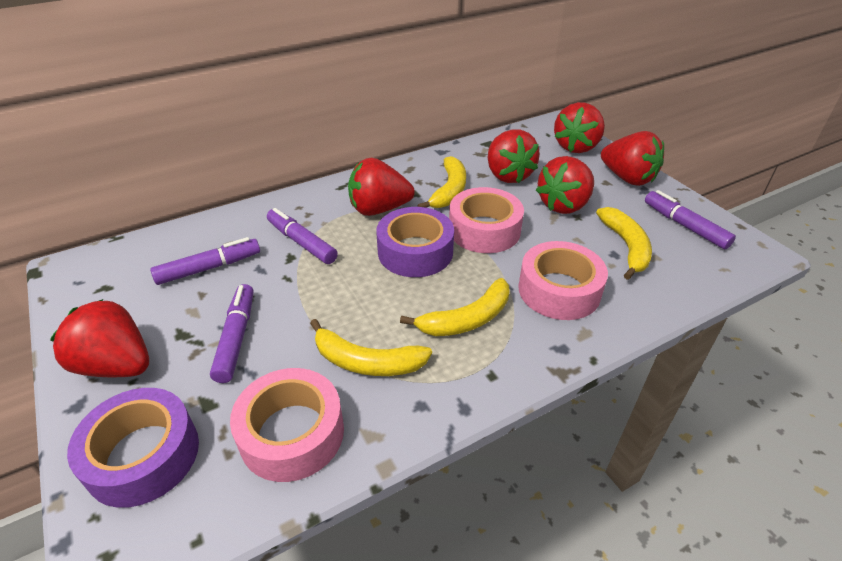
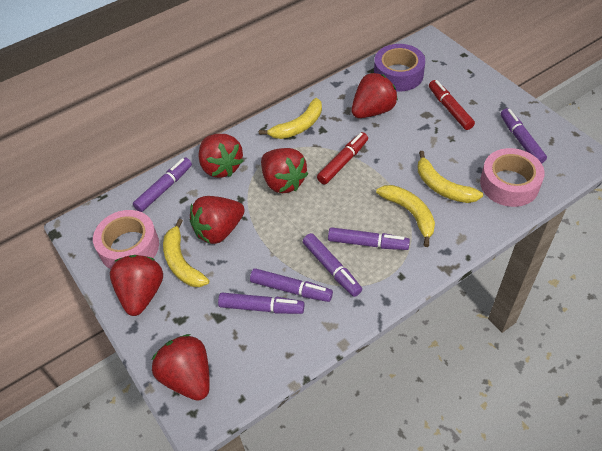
pink tape: 3 -> 2
purple marker: 4 -> 6
purple tape: 2 -> 1
red marker: 0 -> 2

